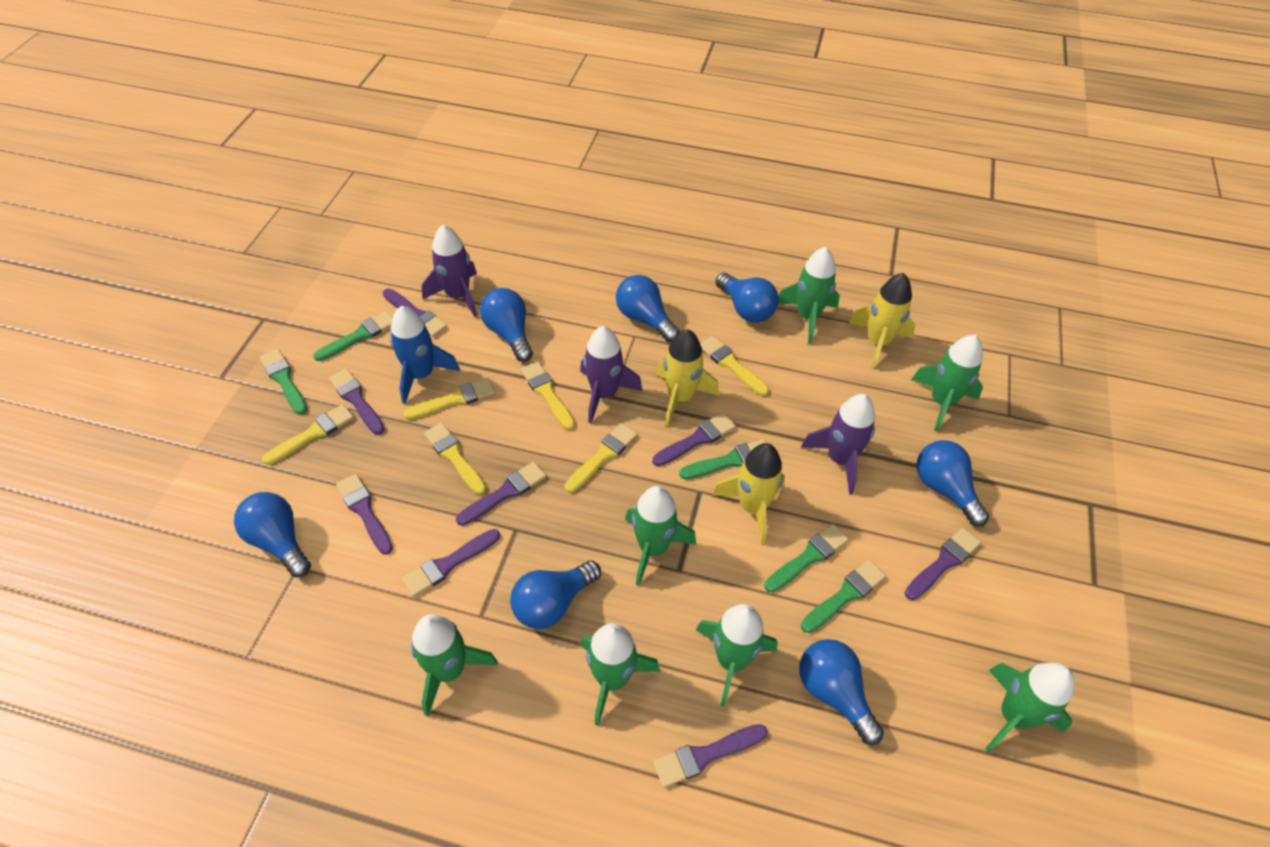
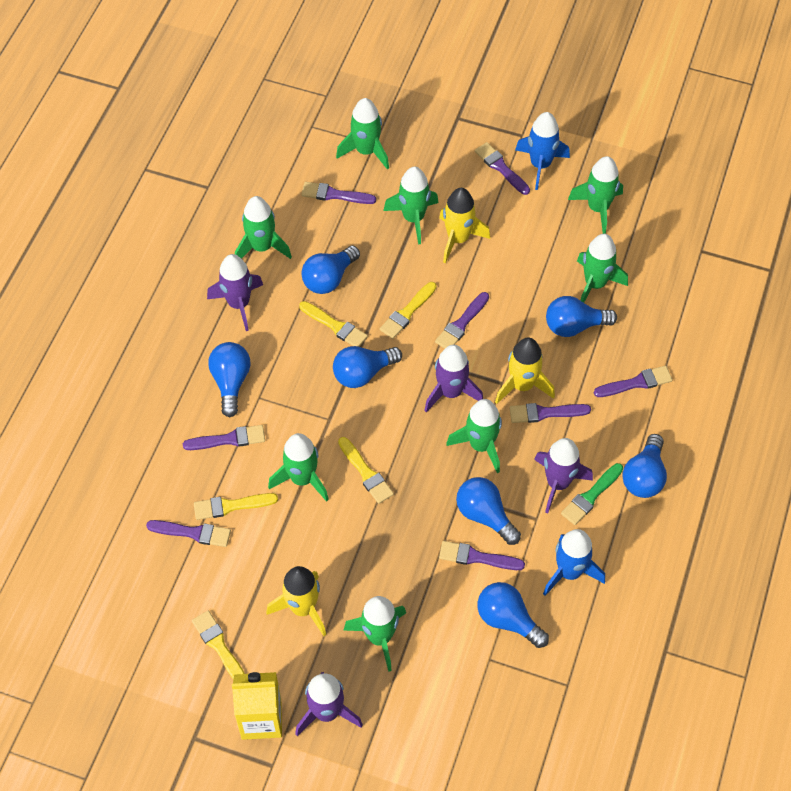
blue rocket: 1 -> 2
green brush: 5 -> 1
green rocket: 7 -> 8
purple rocket: 3 -> 4
yellow brush: 6 -> 5
yellow carton: 0 -> 1

